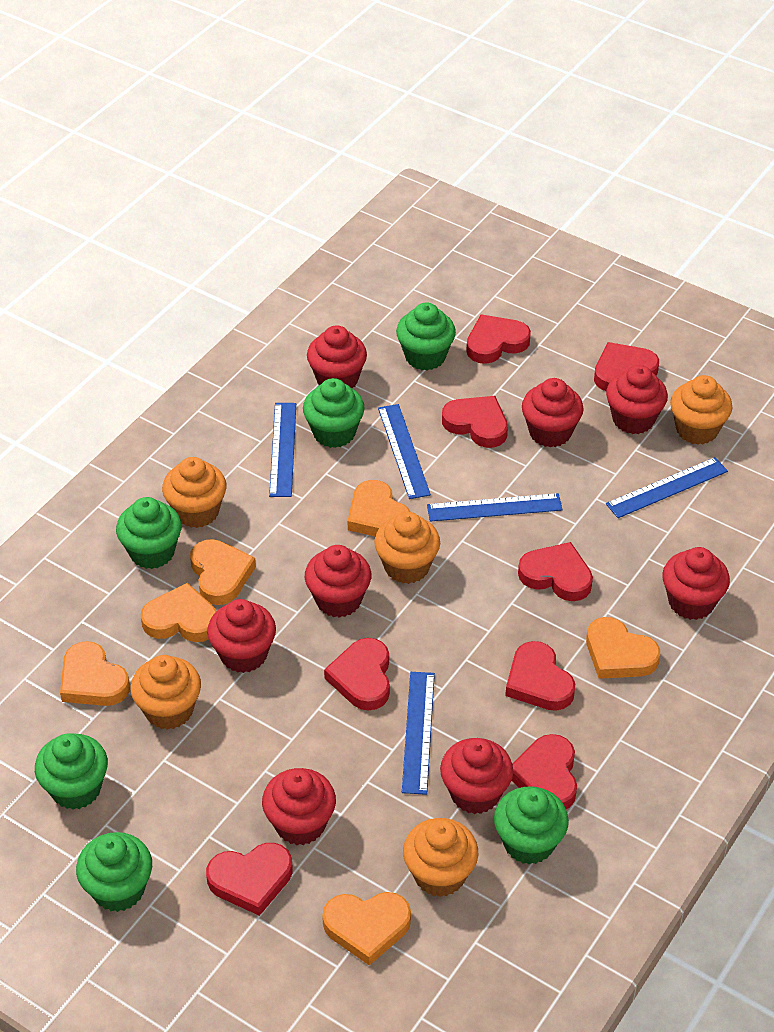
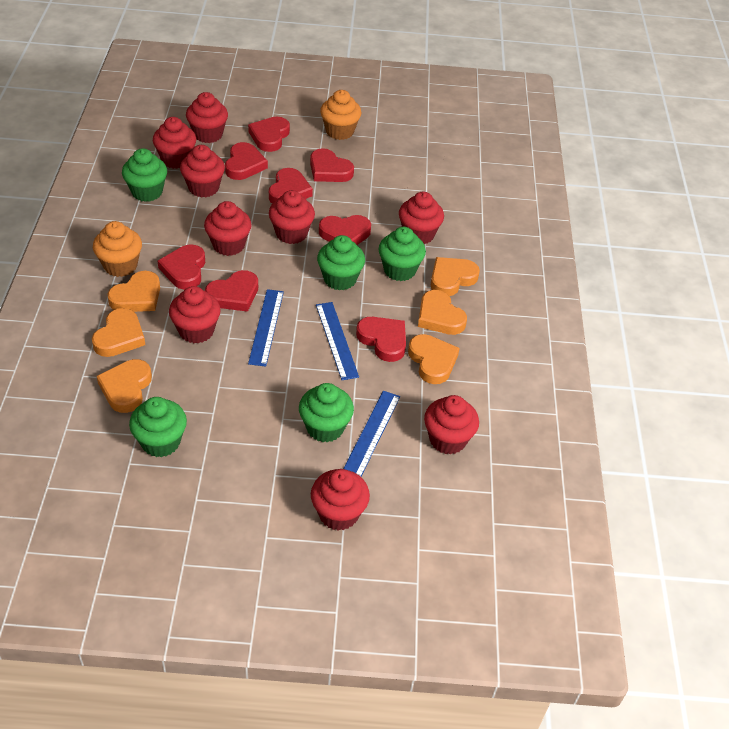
blue ruler: 5 -> 3
green cupcake: 6 -> 5
orange cupcake: 5 -> 2
red cupcake: 8 -> 9

